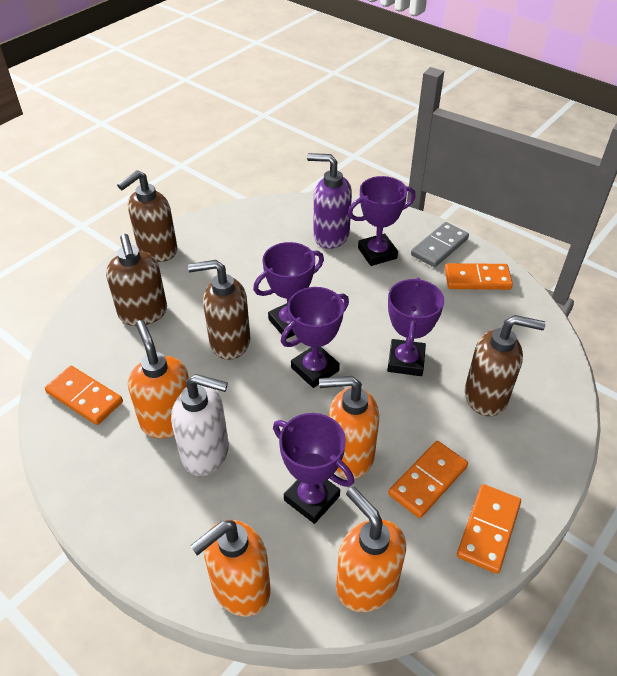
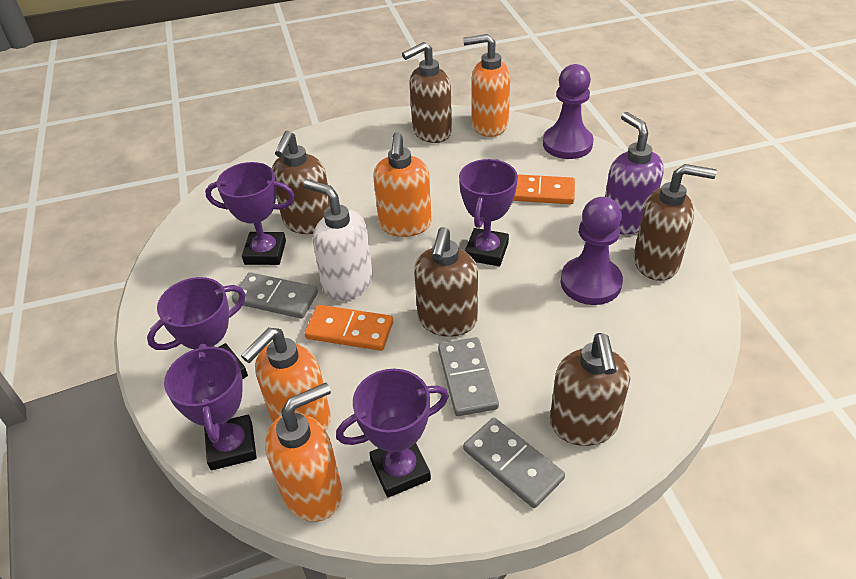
brown soap dispenser: 4 -> 5
grey domino: 1 -> 3
orange domino: 4 -> 2
purple pawn: 0 -> 2

